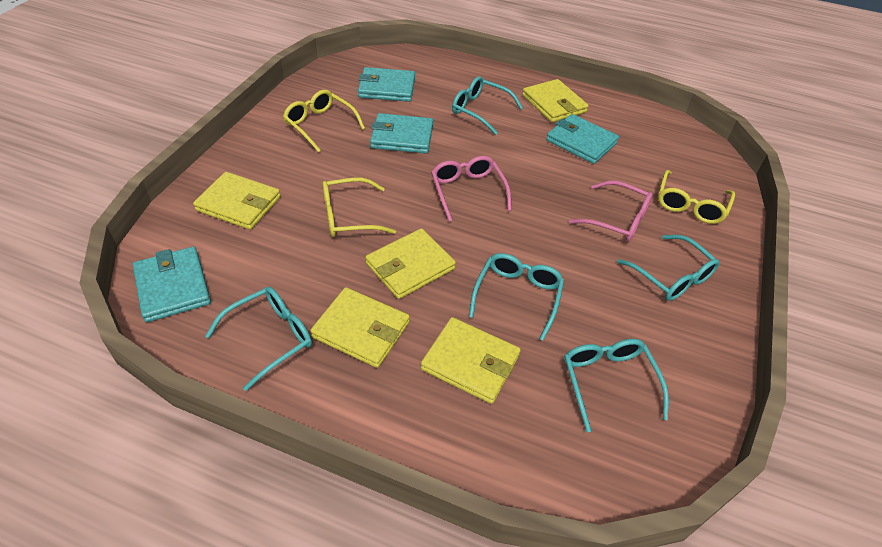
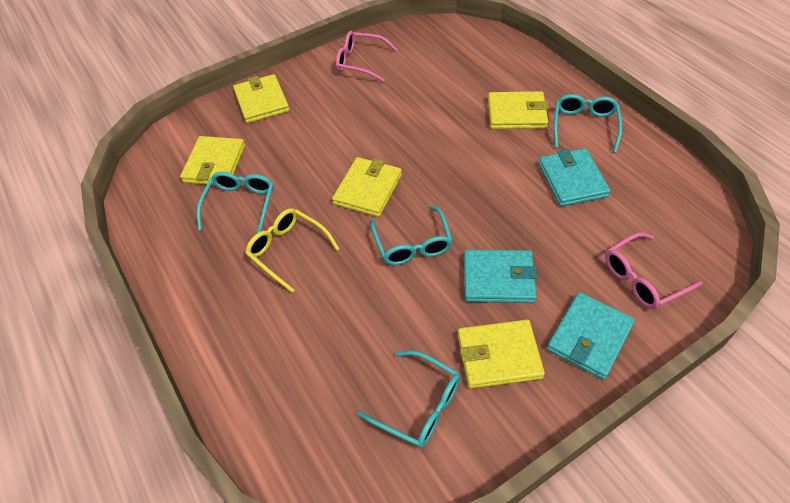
turquoise glasses: 5 -> 4
turquoise wallet: 4 -> 3
yellow glasses: 3 -> 1

